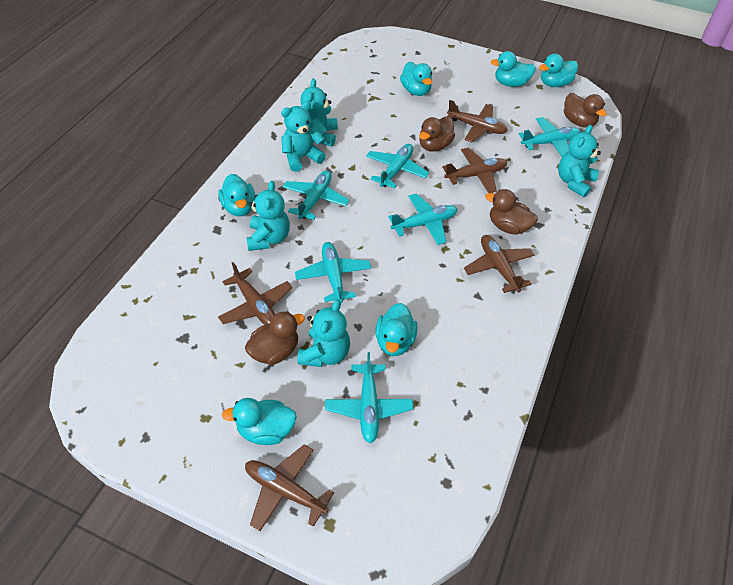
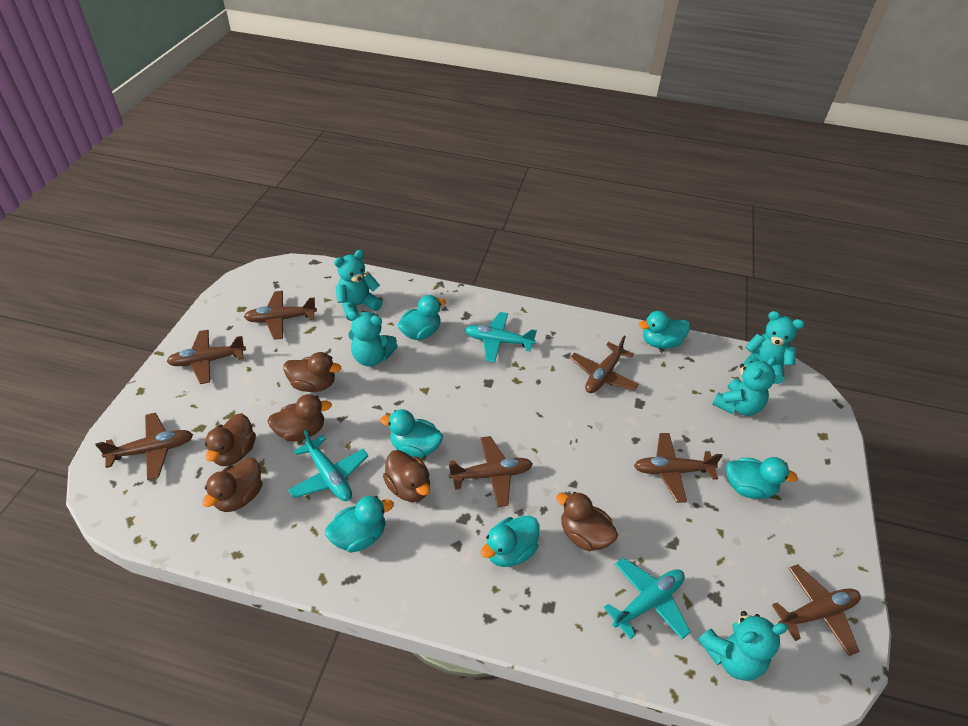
brown duck: 4 -> 6
brown plane: 5 -> 7
turquoise plane: 6 -> 3

